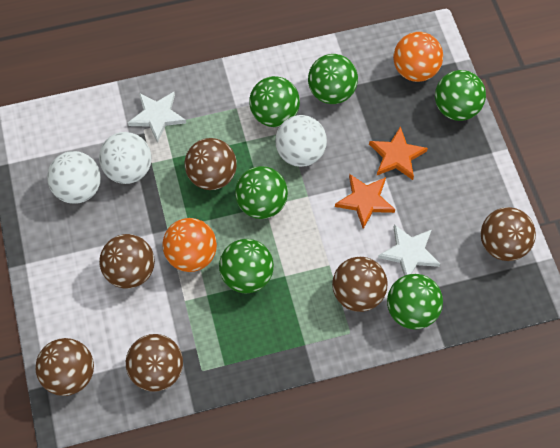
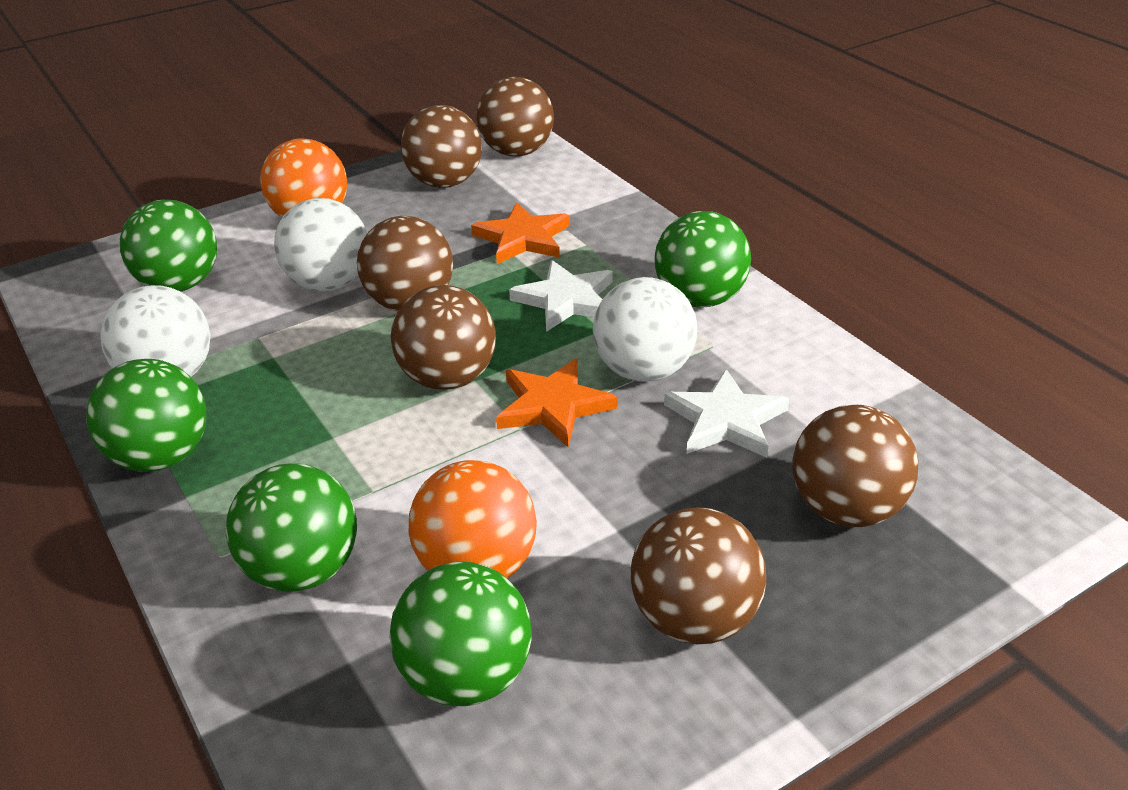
green ball: 6 -> 5

